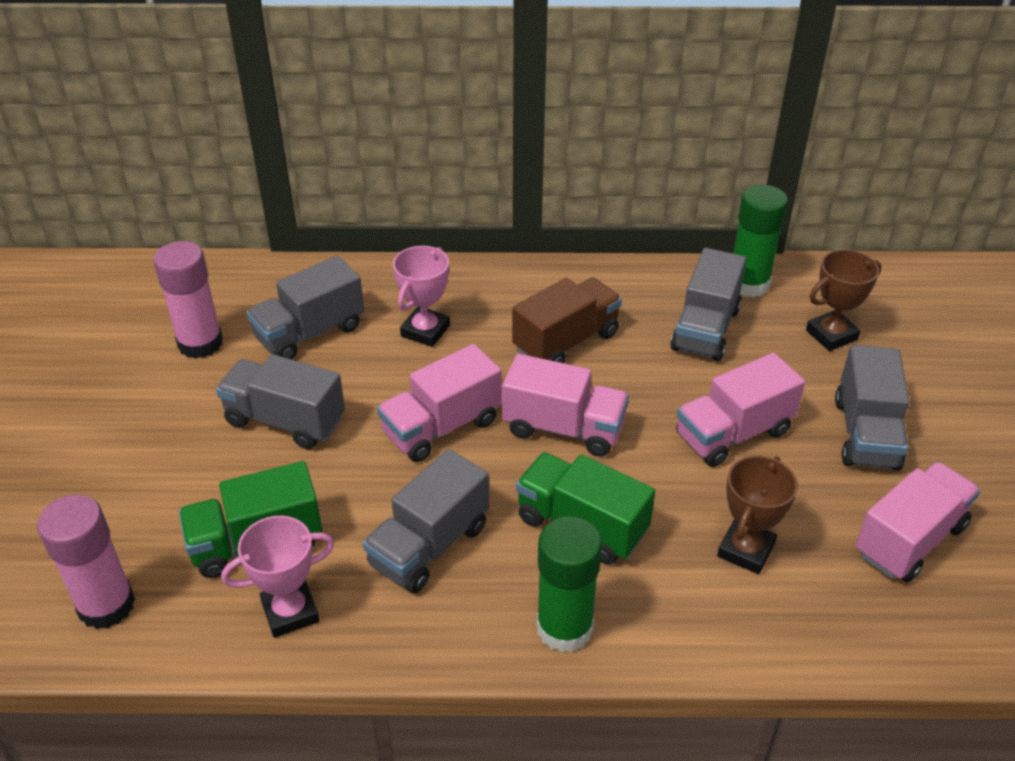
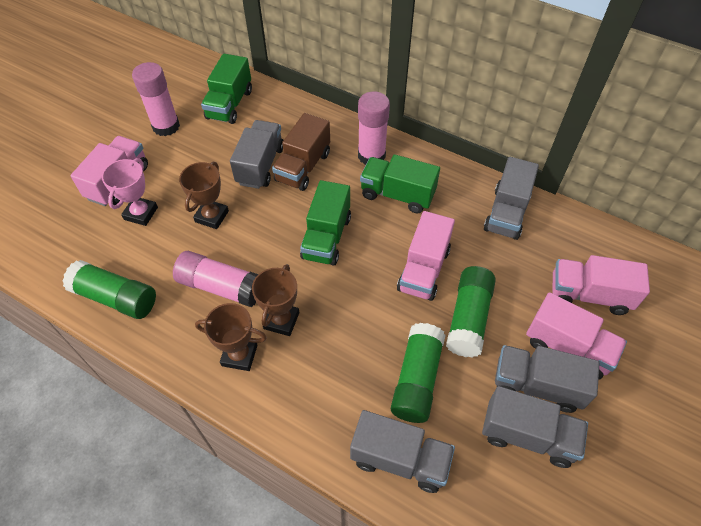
brown trophy: 2 -> 3
green glue stick: 2 -> 3
green truck: 2 -> 3
pink glue stick: 2 -> 3
pink trophy: 2 -> 1

